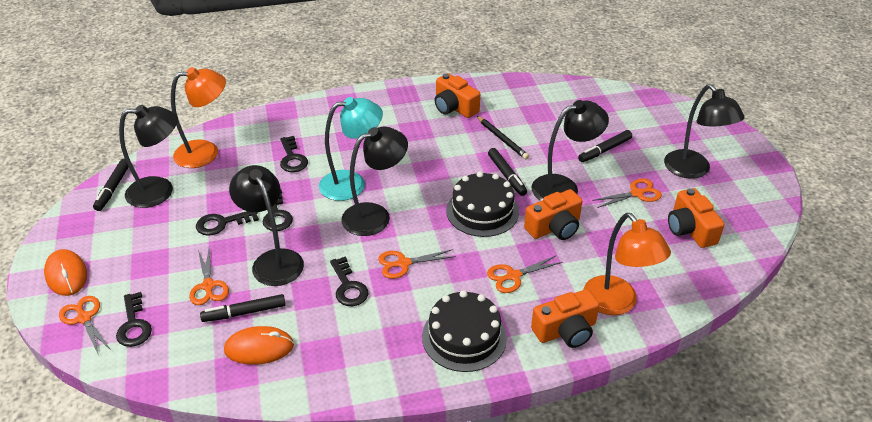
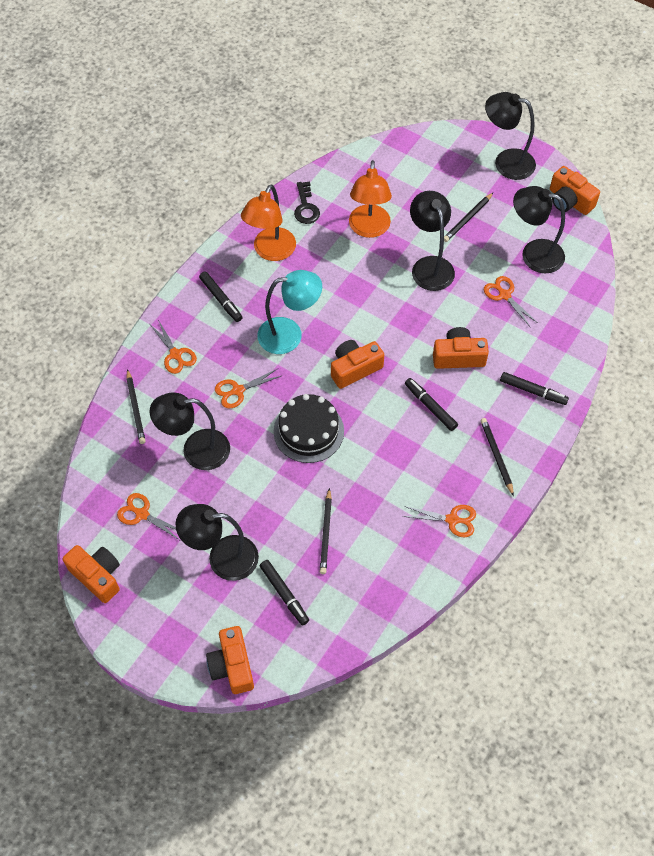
black cake: 2 -> 1
black key: 5 -> 1
black pencil: 1 -> 4
orange camera: 4 -> 5
orange mouse: 2 -> 0

